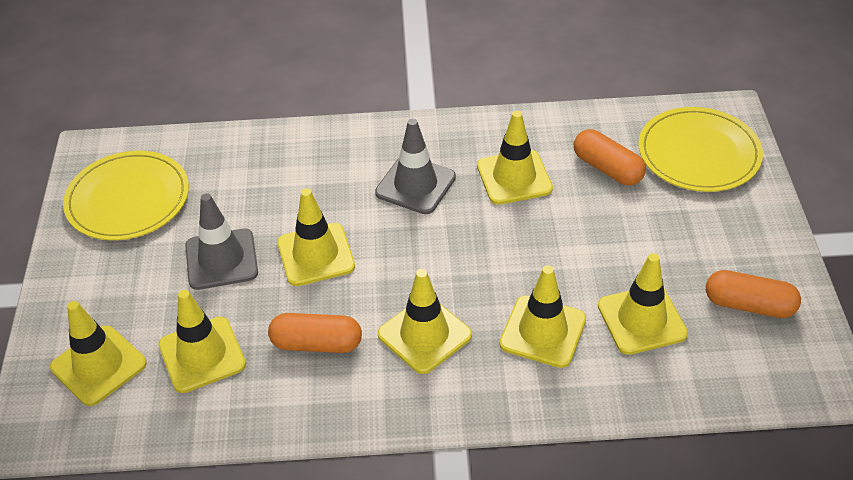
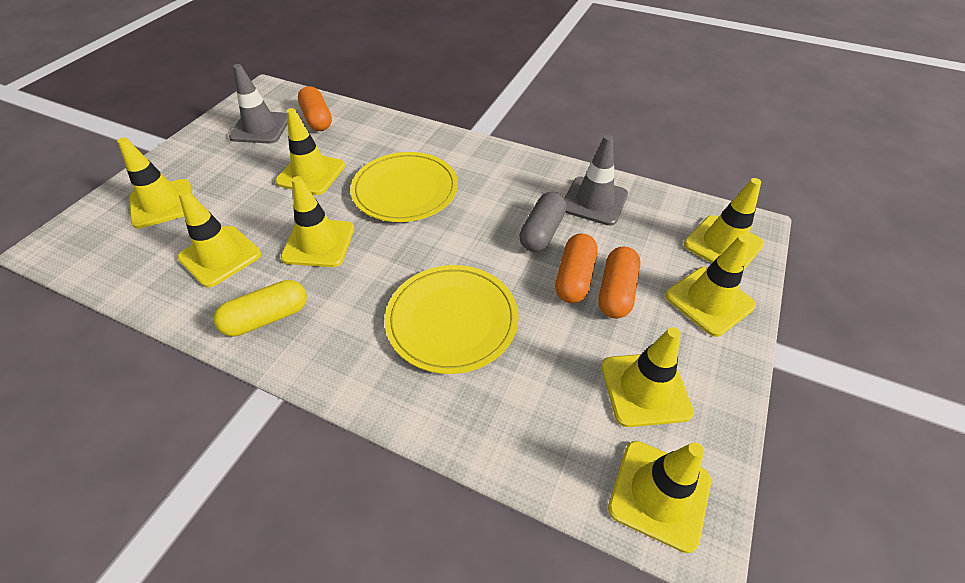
grey capsule: 0 -> 1
yellow capsule: 0 -> 1
yellow traffic cone: 7 -> 8

